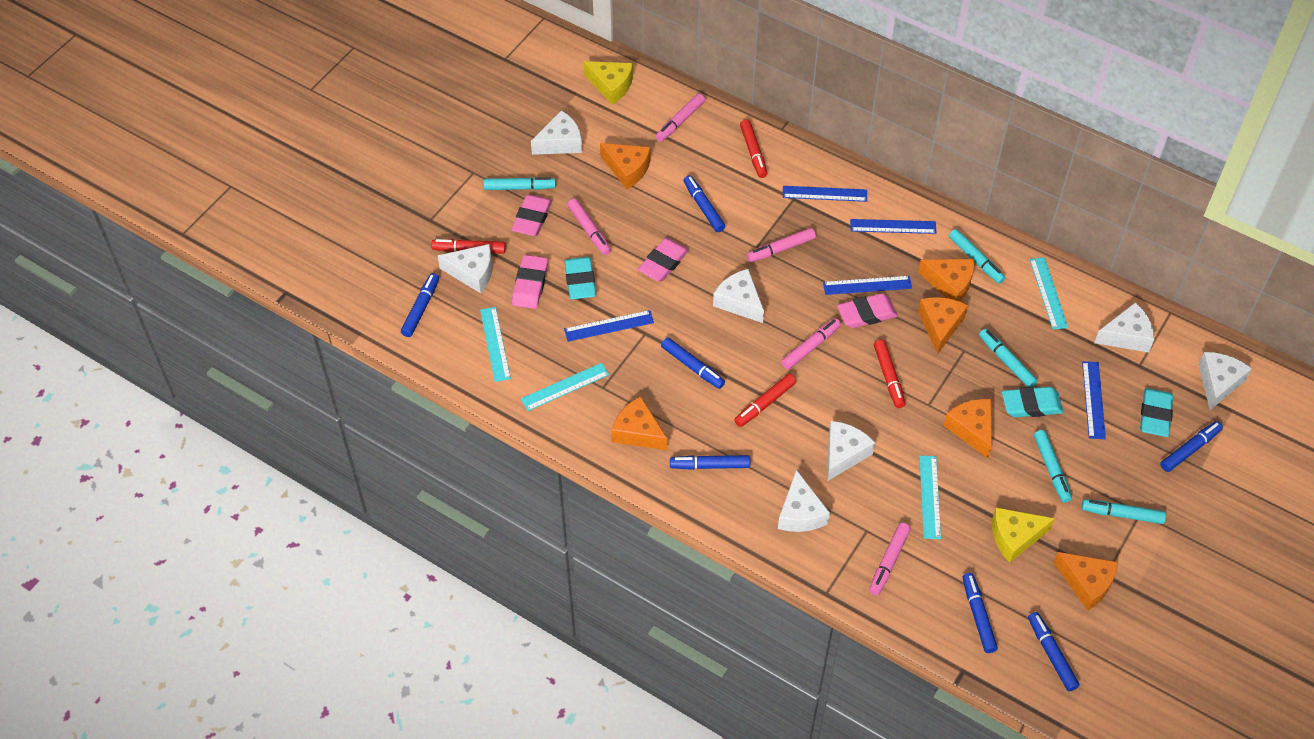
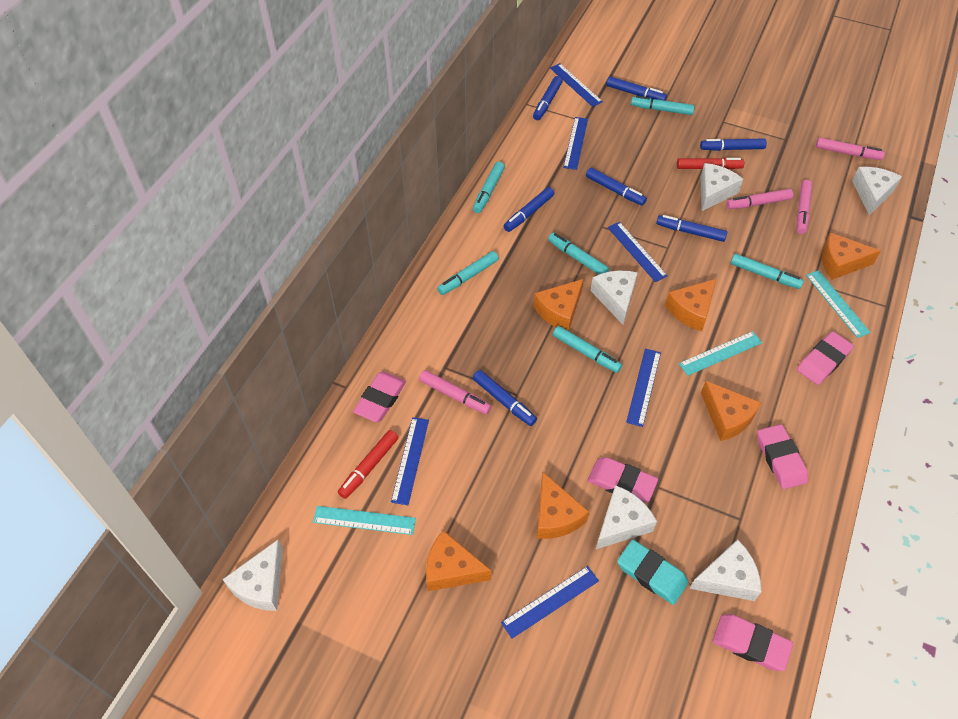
blue ruler: 5 -> 6
pink eraser: 4 -> 5
pink marker: 5 -> 4
red marker: 4 -> 2
turquoise eraser: 3 -> 1
turquoise marker: 5 -> 6
turquoise ruler: 4 -> 3
white cheese: 7 -> 6
yellow cheese: 2 -> 0

